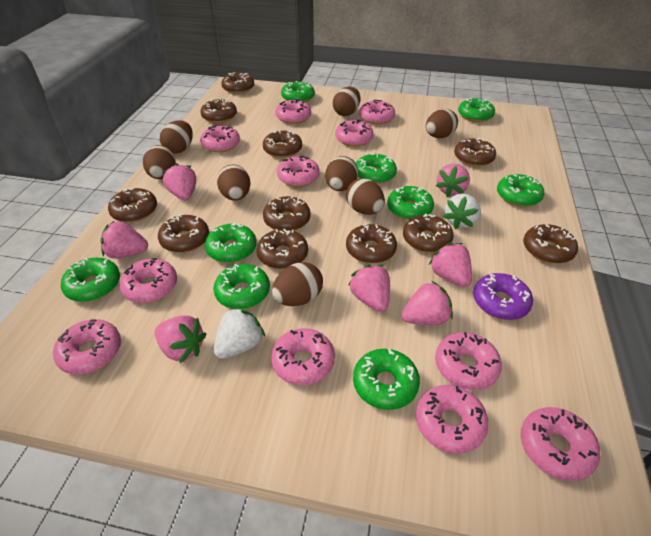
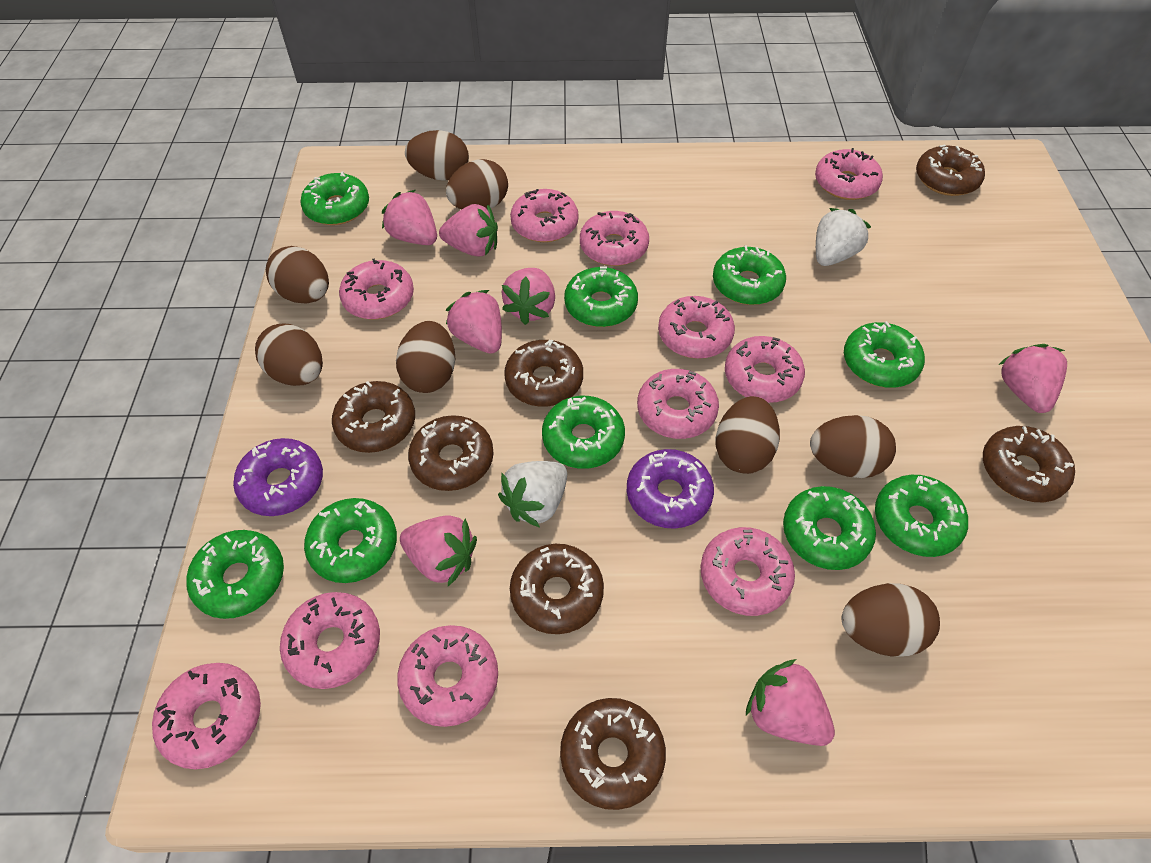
brown donut: 11 -> 7
purple donut: 1 -> 2

